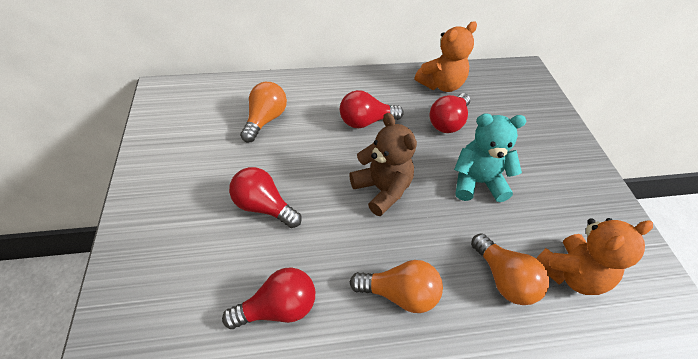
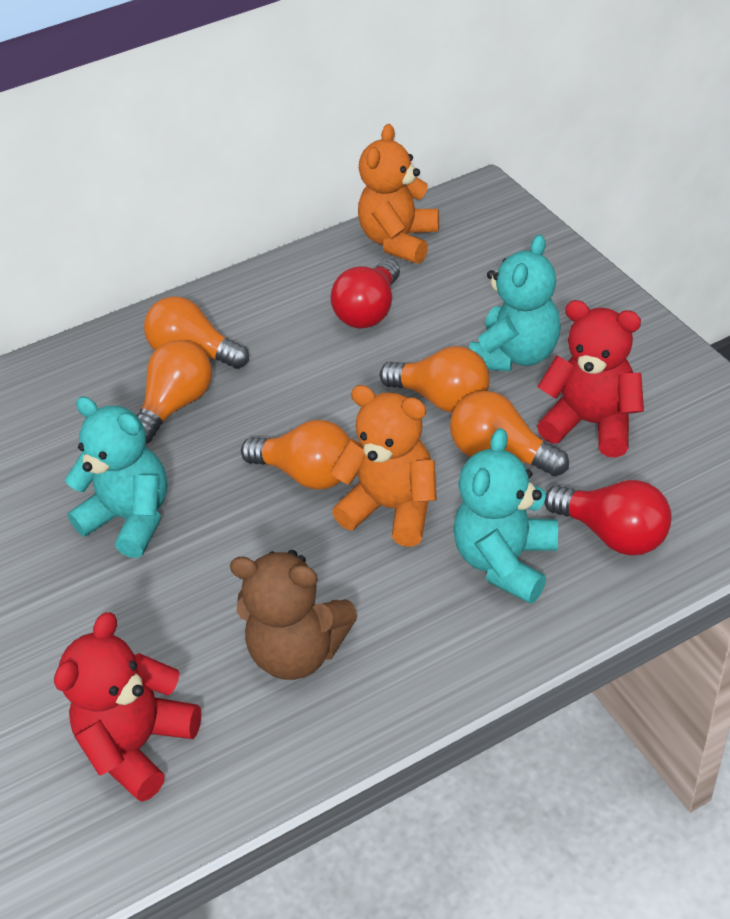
orange light bulb: 3 -> 5
red light bulb: 4 -> 2
red teddy bear: 0 -> 2
turquoise teddy bear: 1 -> 3

